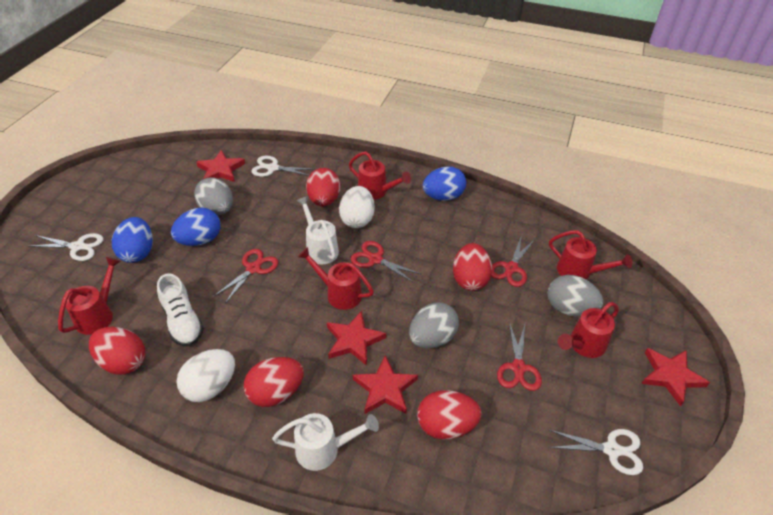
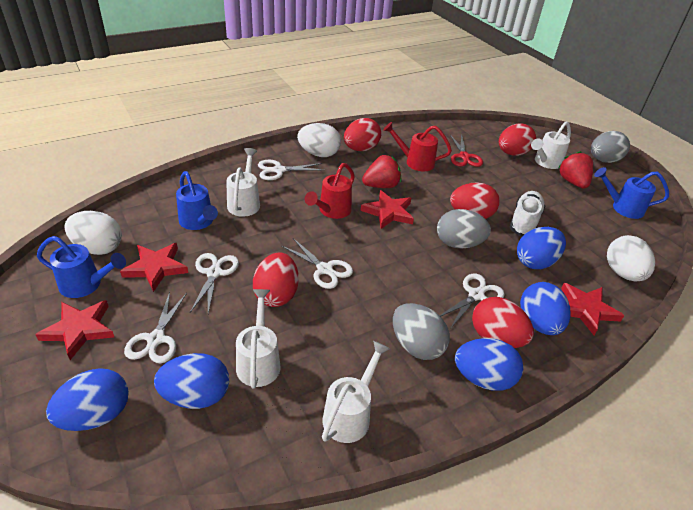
blue egg: 3 -> 5
blue watering can: 0 -> 3
red scissors: 4 -> 1
red strawberry: 0 -> 2
red watering can: 5 -> 2
white egg: 2 -> 3
white scissors: 3 -> 5
white watering can: 2 -> 4

